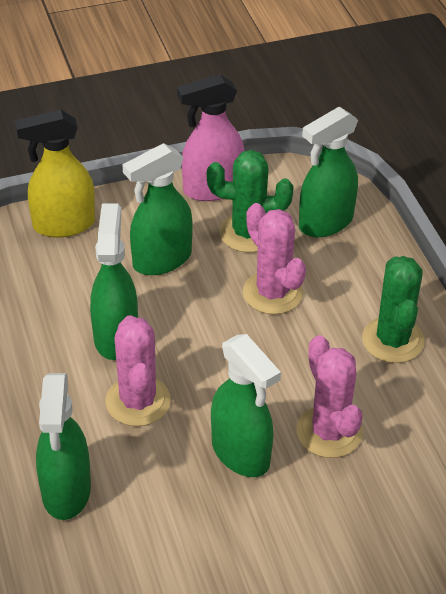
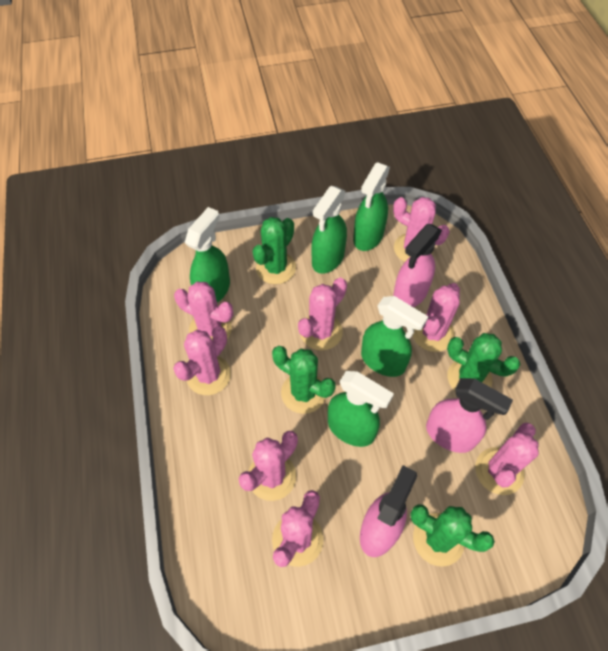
green cactus: 2 -> 4
pink cactus: 3 -> 8
pink spray bottle: 1 -> 3
yellow spray bottle: 1 -> 0

